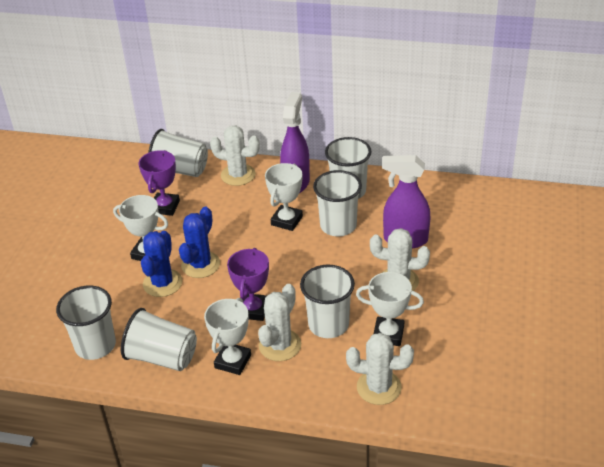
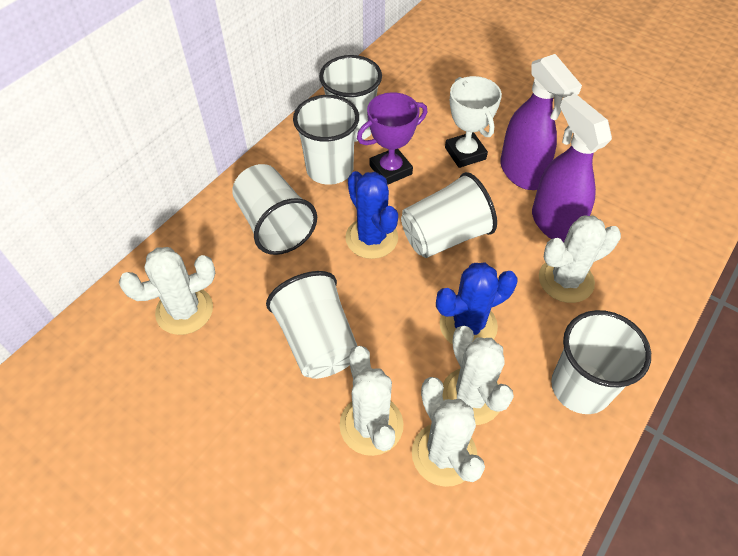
purple trophy: 2 -> 1
white cactus: 4 -> 5
white trophy: 4 -> 1

